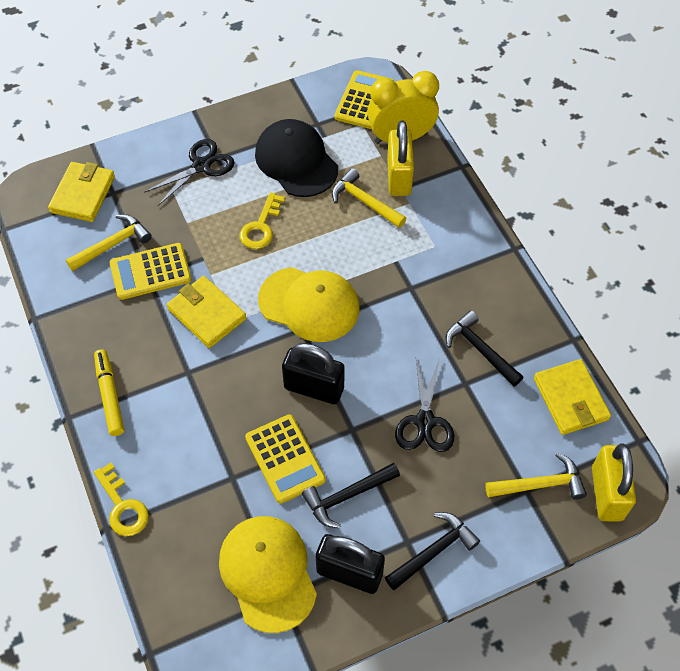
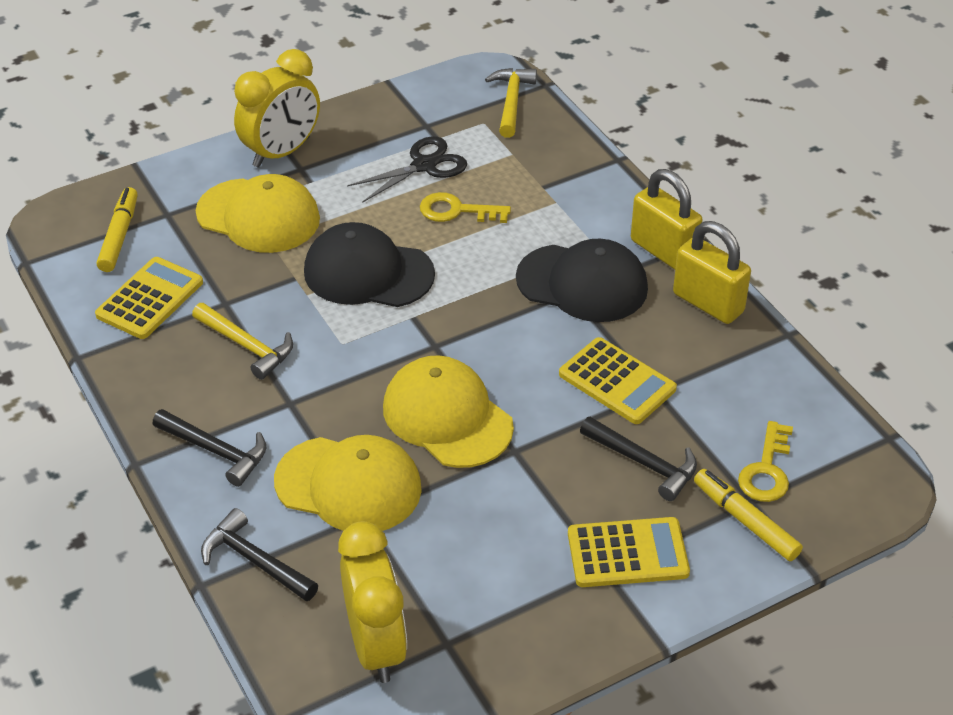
black cap: 1 -> 2
black padlock: 2 -> 0
black scissors: 2 -> 1
yellow cap: 2 -> 3
yellow clock: 1 -> 2
yellow hammer: 3 -> 2
yellow marker: 1 -> 2
yellow wallet: 3 -> 0

